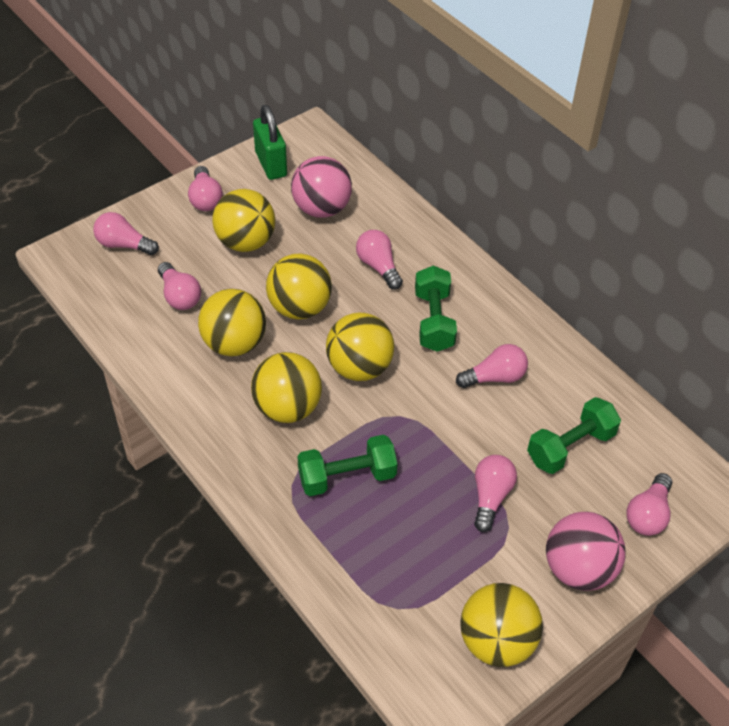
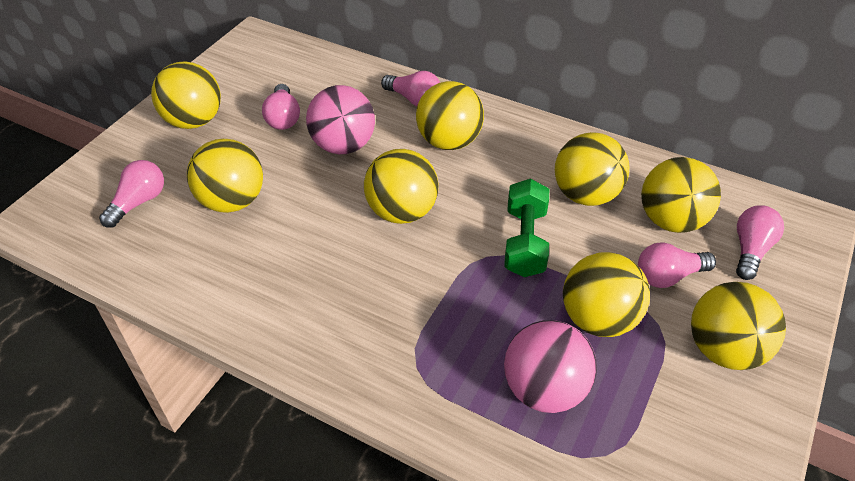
green dumbbell: 3 -> 1
green padlock: 1 -> 0
pink light bulb: 7 -> 5
yellow ball: 6 -> 8

